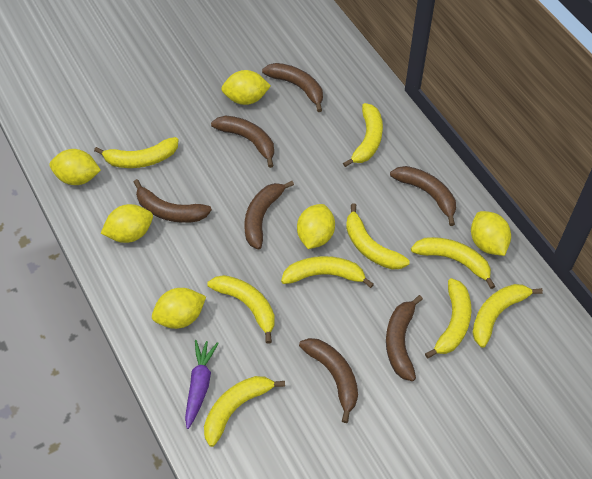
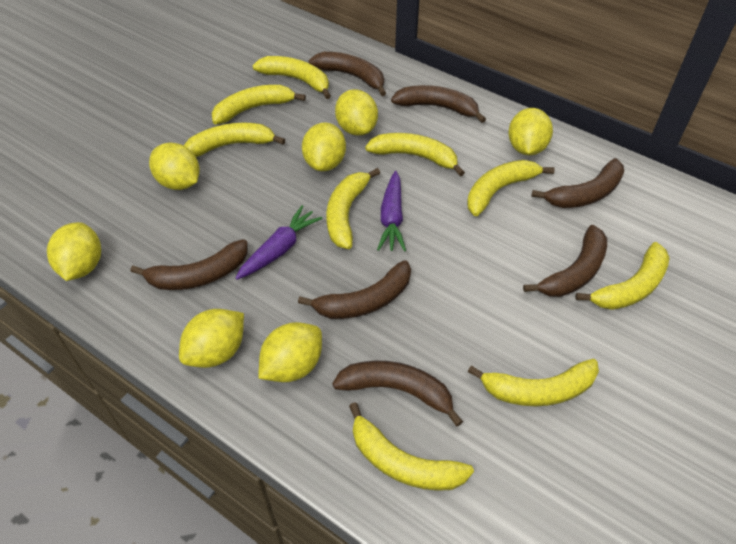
purple carrot: 1 -> 2
yellow lemon: 6 -> 7

